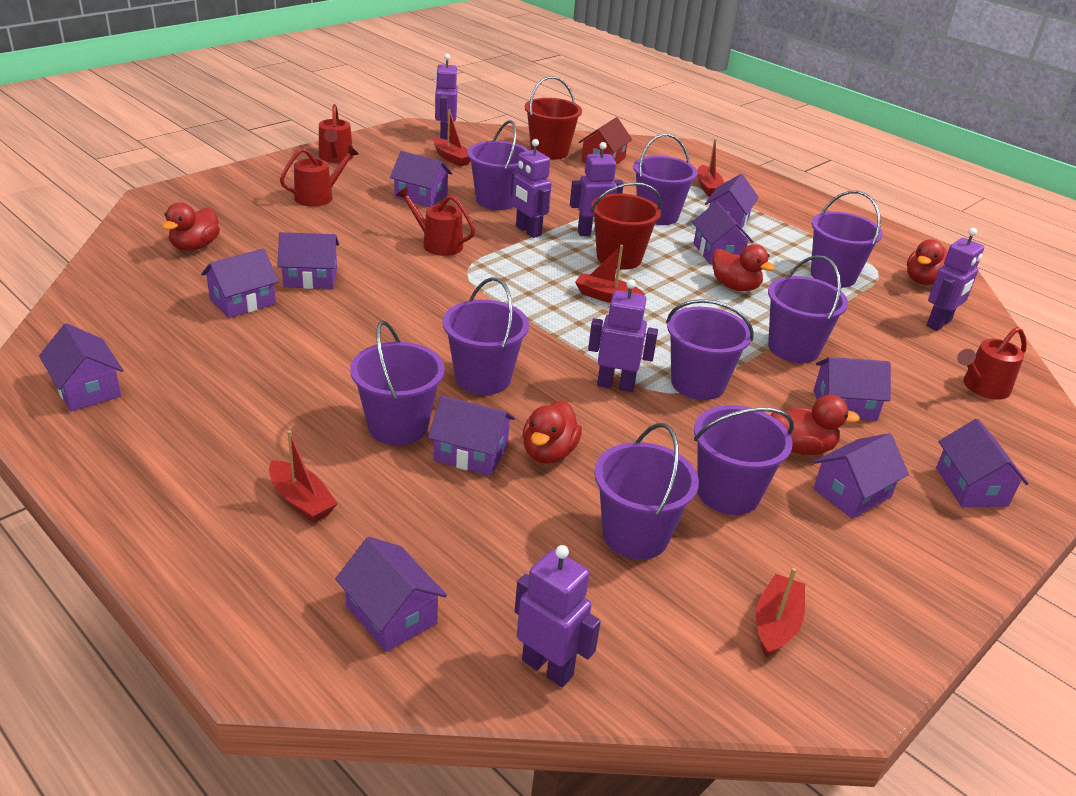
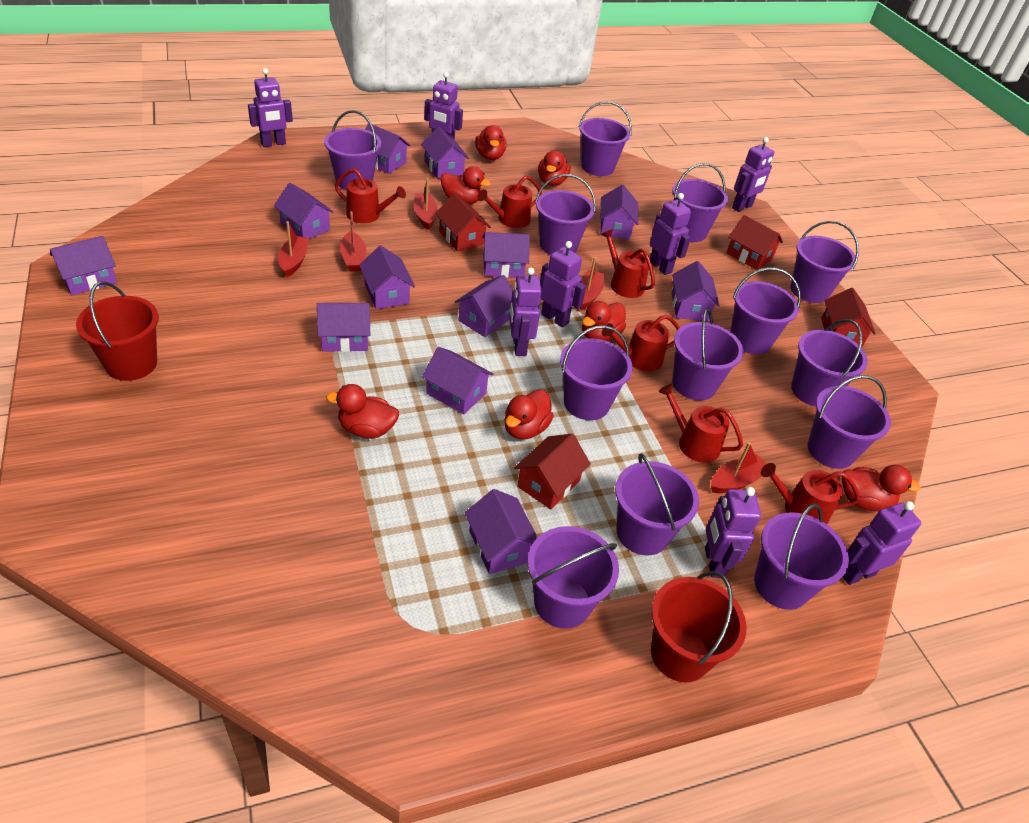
purple bucket: 9 -> 13
purple house: 11 -> 12
purple robot: 6 -> 8
red duck: 5 -> 7
red house: 1 -> 4
red watering can: 4 -> 6

